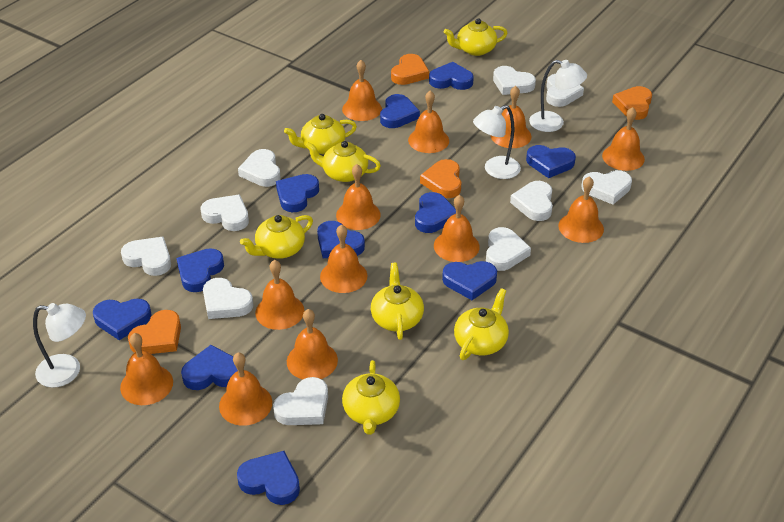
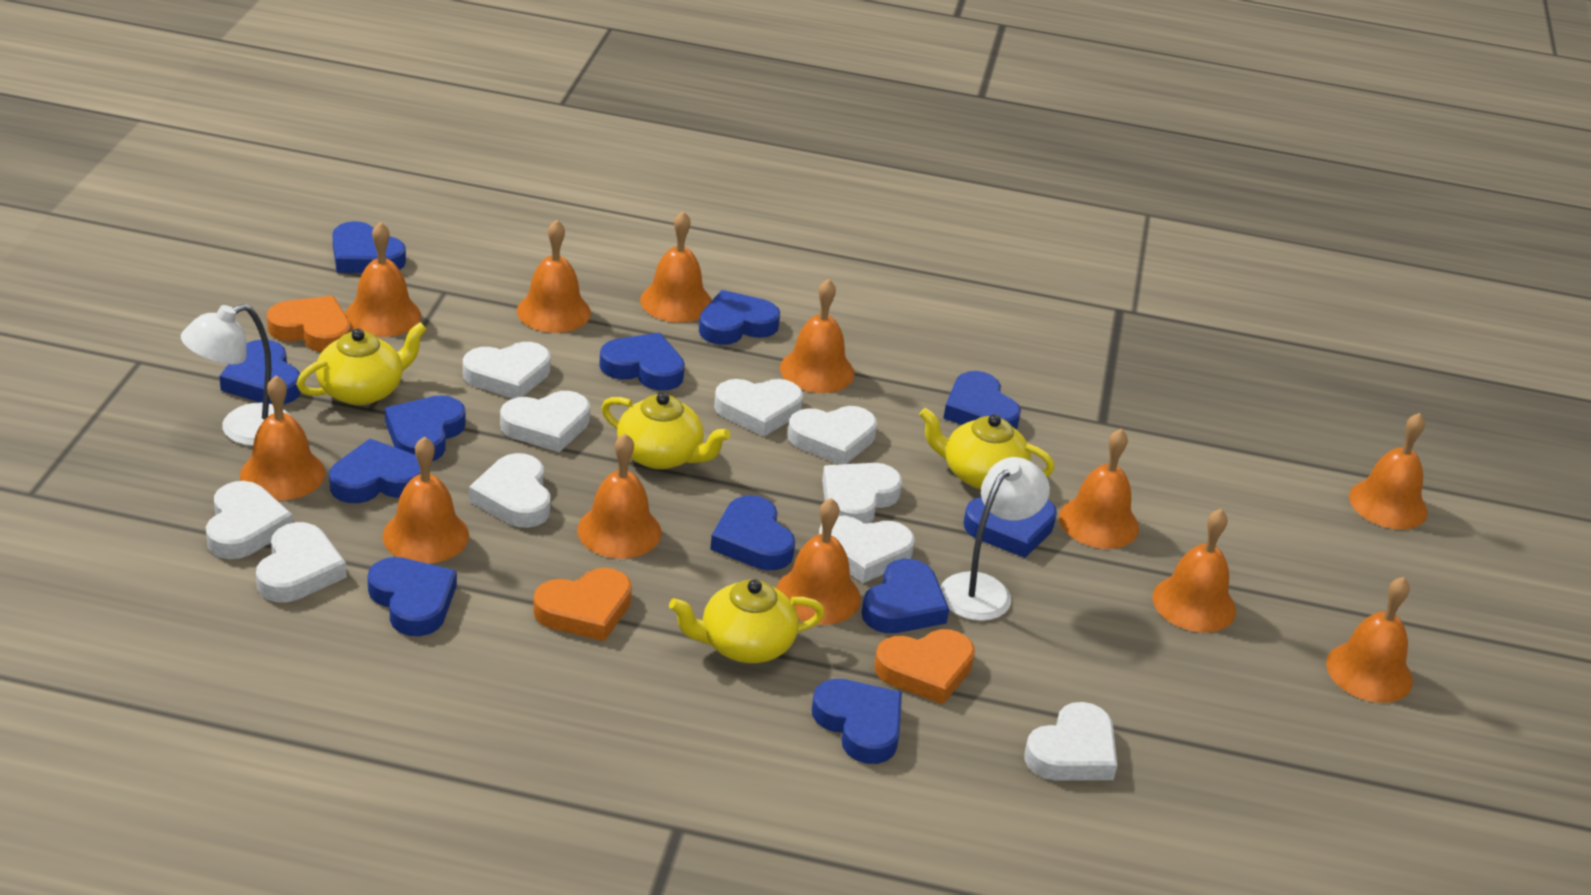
blue heart: 11 -> 12
orange heart: 4 -> 3
white lamp: 3 -> 2
yellow teapot: 7 -> 4

